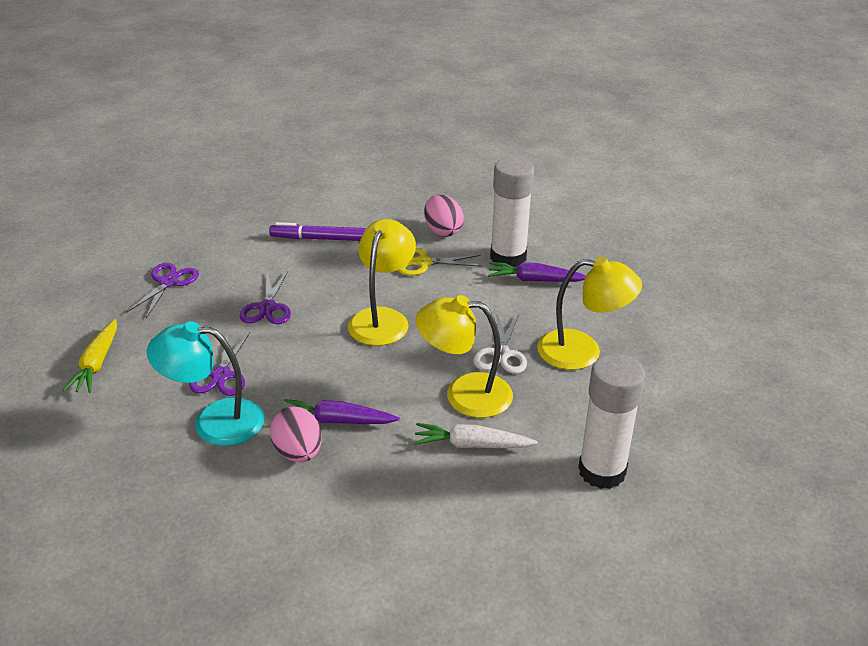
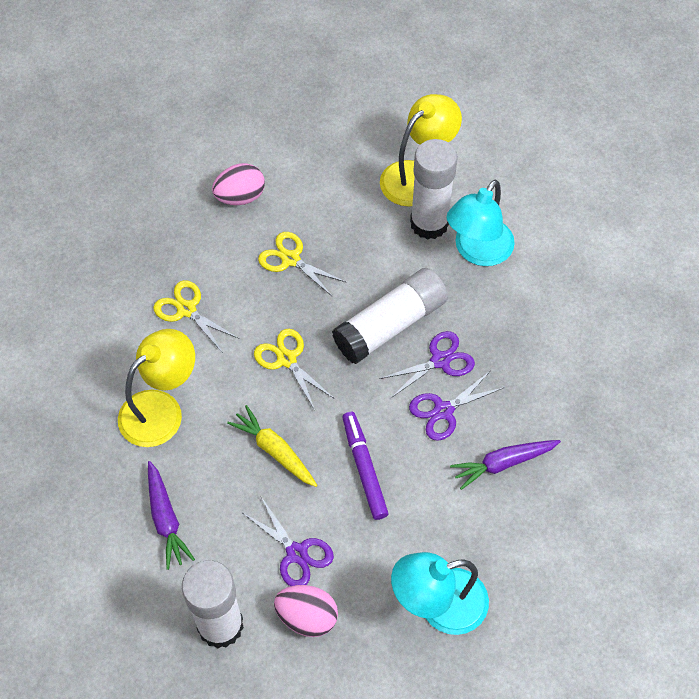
turquoise lamp: 1 -> 2
white carrot: 1 -> 0
white glue stick: 2 -> 3
white scissors: 1 -> 0
yellow lamp: 3 -> 2
yellow scissors: 1 -> 3

